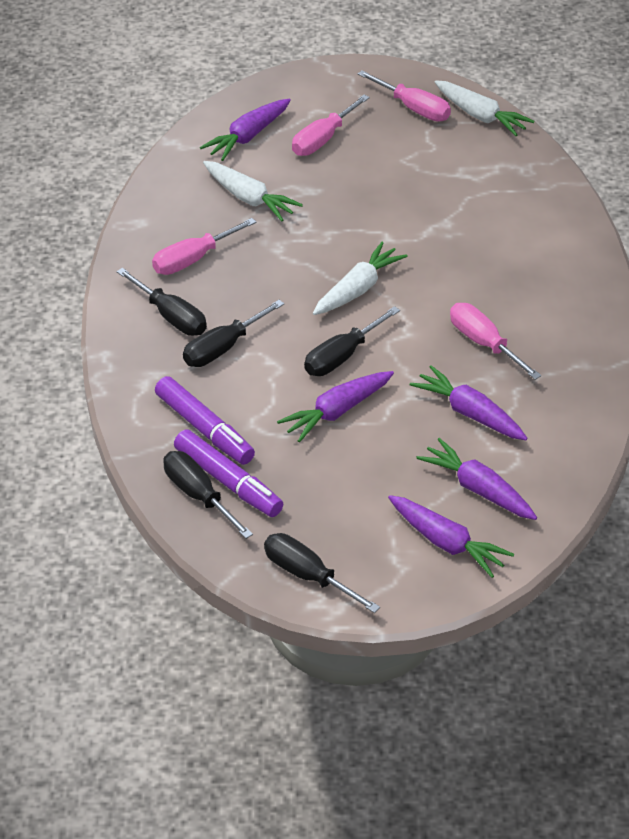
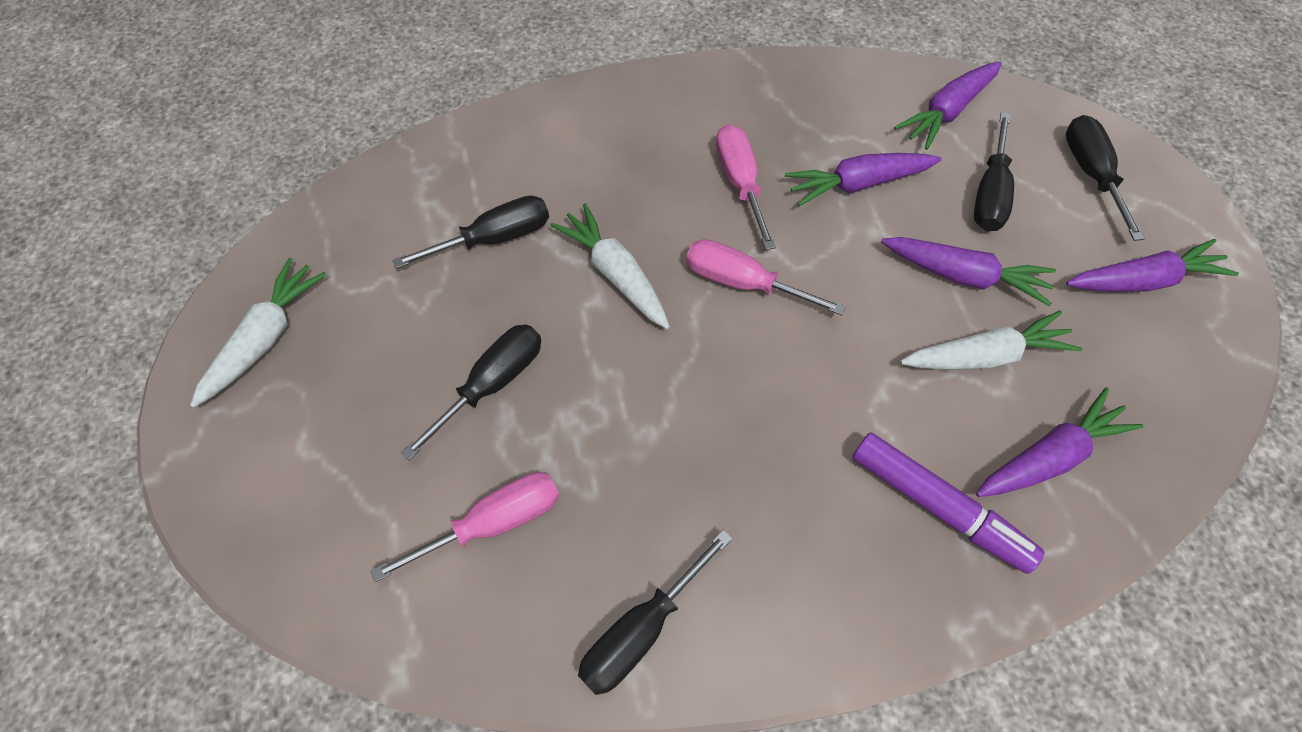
pink screwdriver: 4 -> 3
purple marker: 2 -> 1

